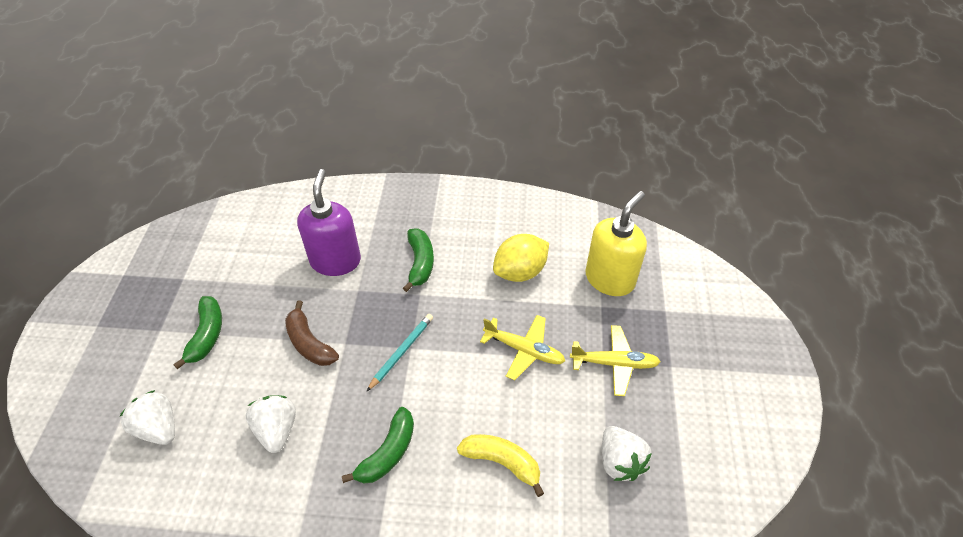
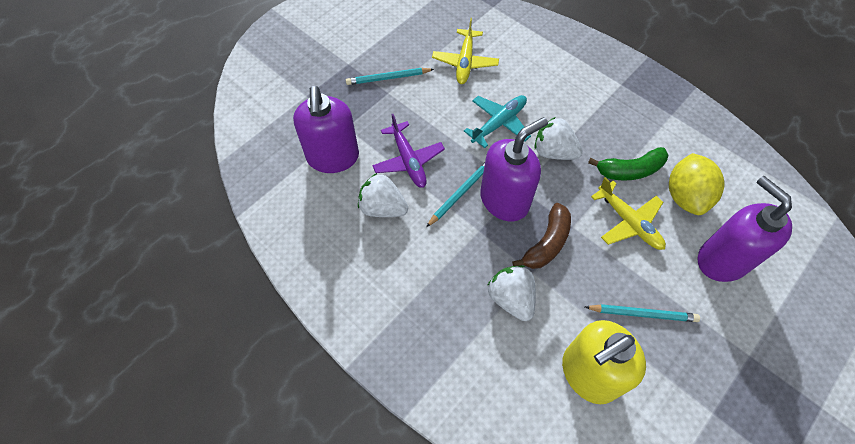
green banana: 3 -> 1
purple plane: 0 -> 1
purple soap dispenser: 1 -> 3
turquoise pencil: 1 -> 3
turquoise plane: 0 -> 1
yellow banana: 1 -> 0

